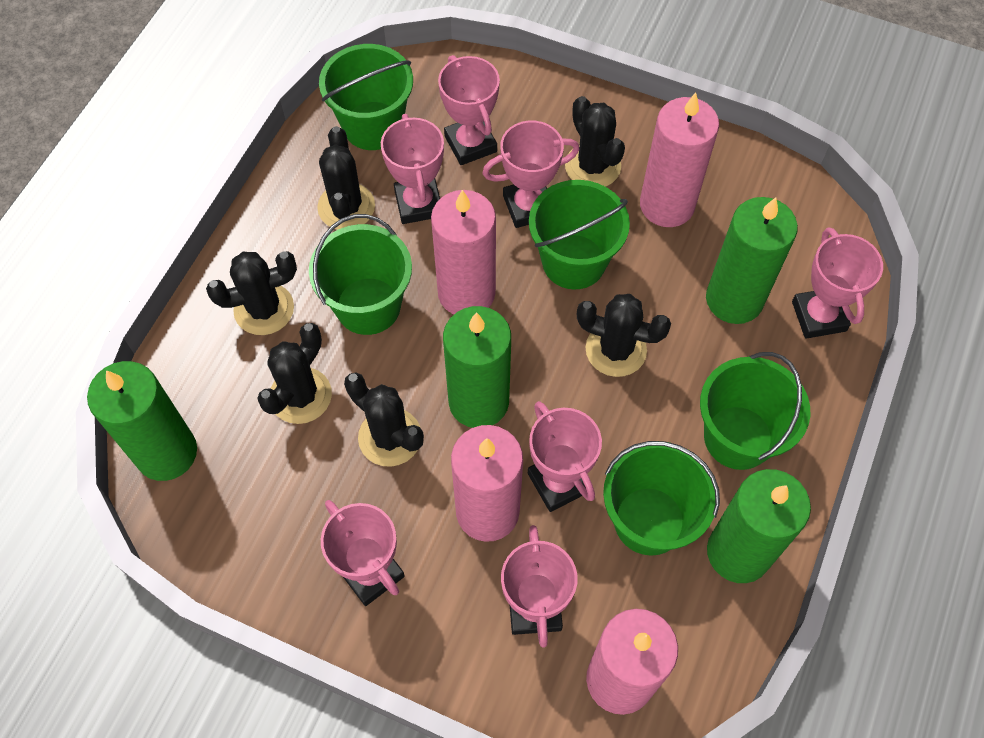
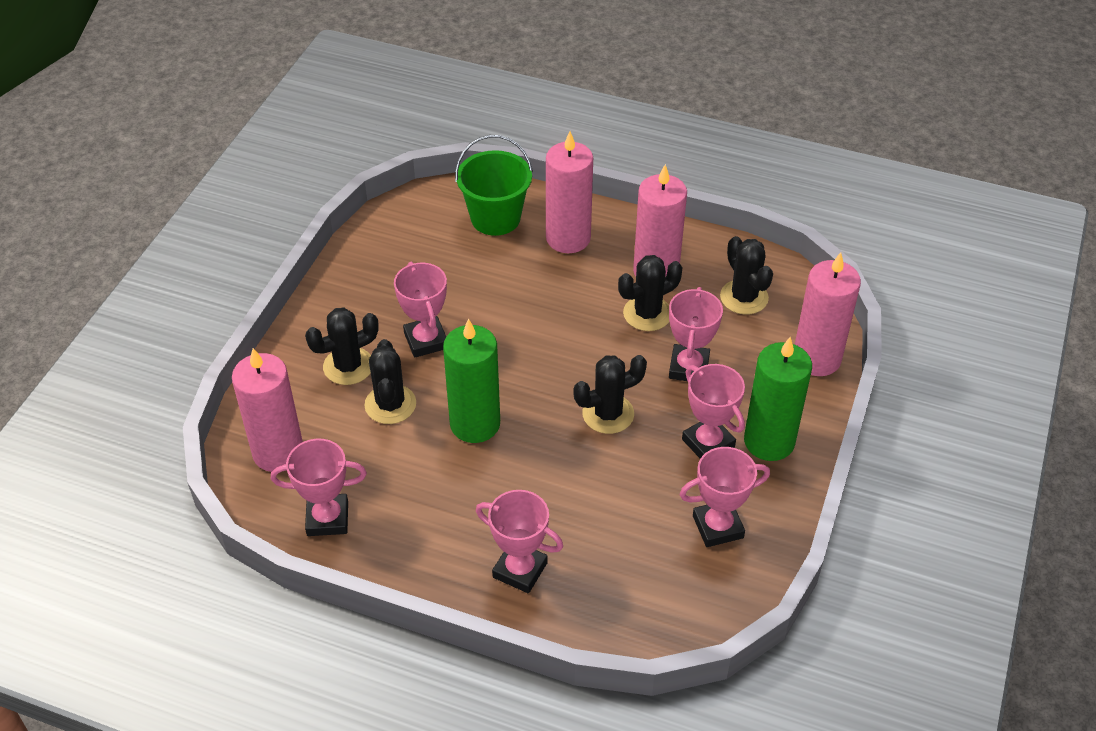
black cactus: 6 -> 5
green bucket: 5 -> 1
green candle: 4 -> 2
pink trophy: 7 -> 6

